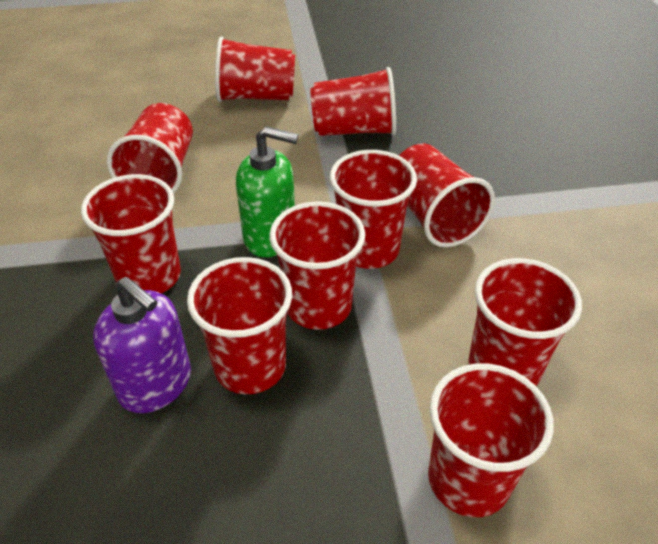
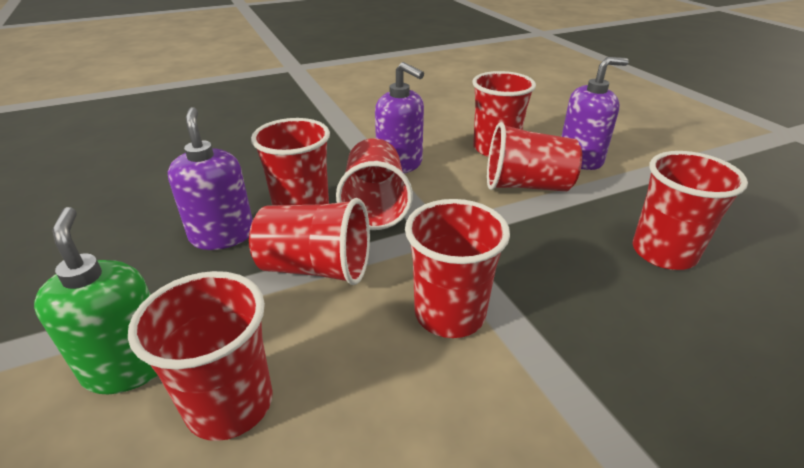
purple soap dispenser: 1 -> 3
red cup: 10 -> 8

